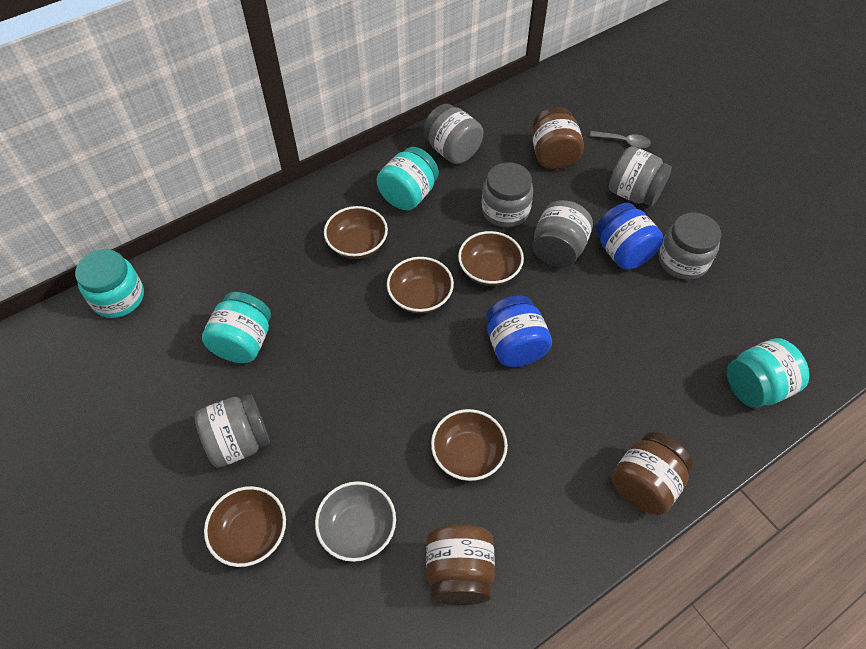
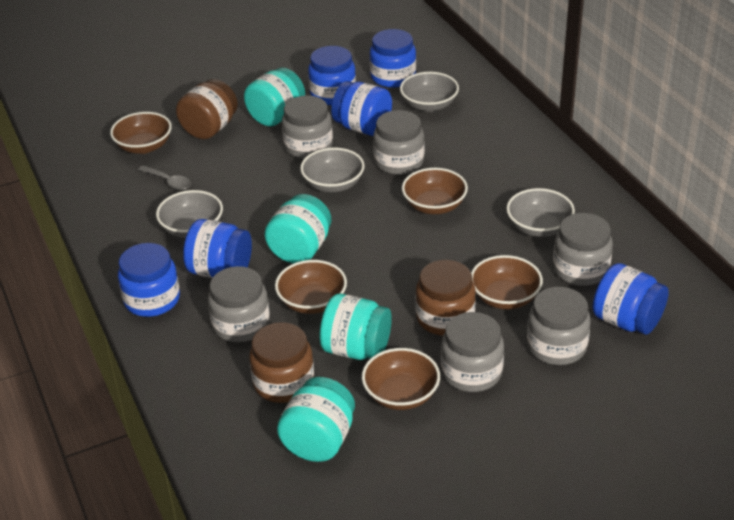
blue jar: 2 -> 6
grey bowl: 1 -> 4

